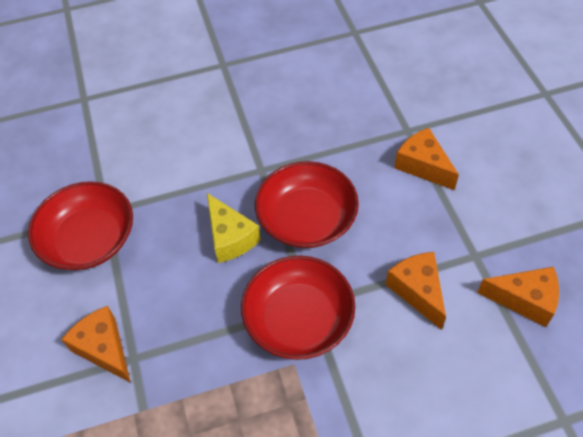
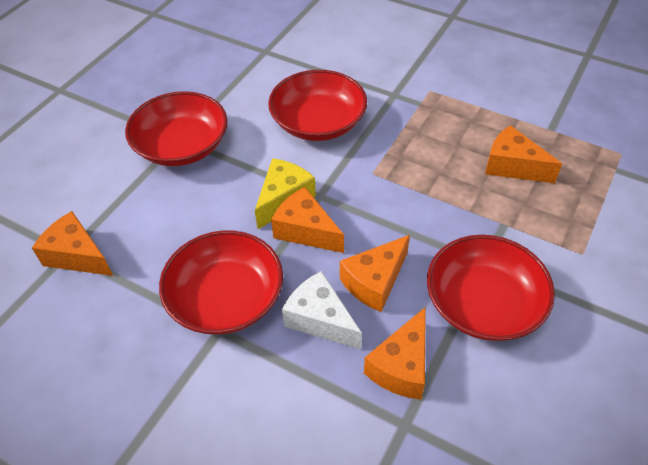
orange cheese: 4 -> 5
red bowl: 3 -> 4
white cheese: 0 -> 1

